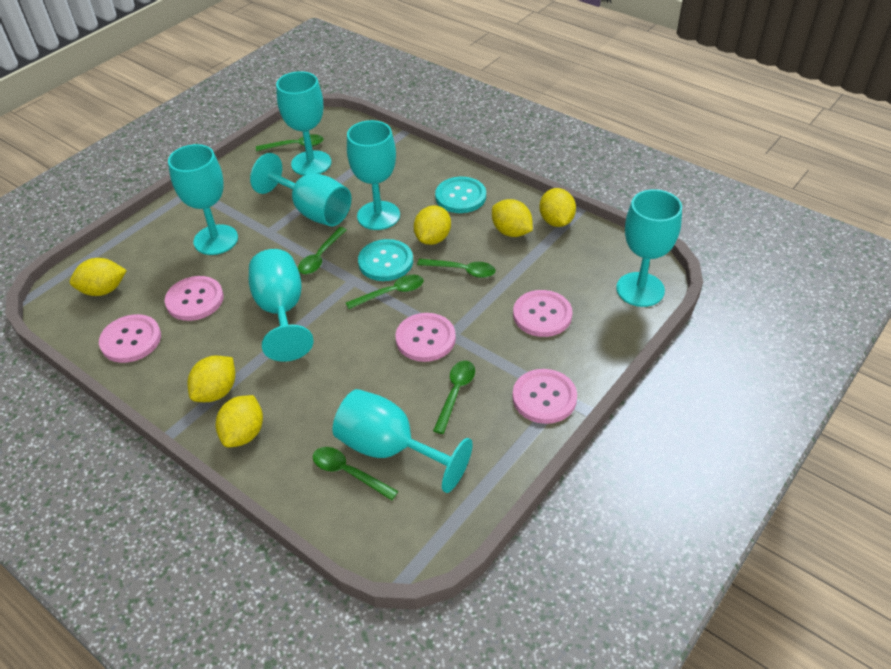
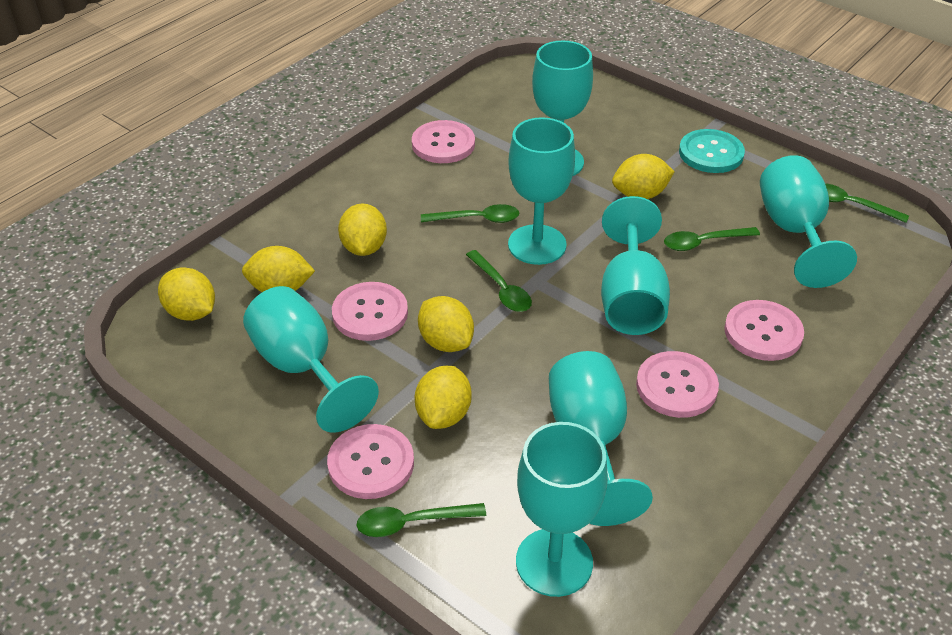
green spoon: 6 -> 5
turquoise button: 2 -> 1

